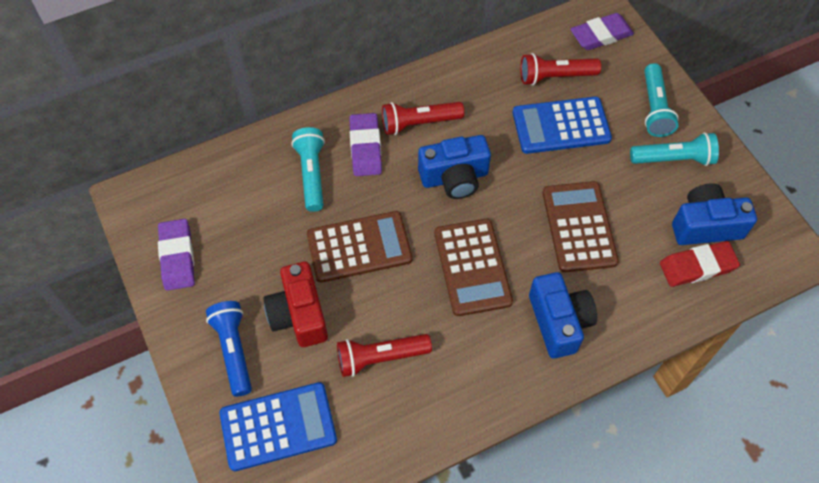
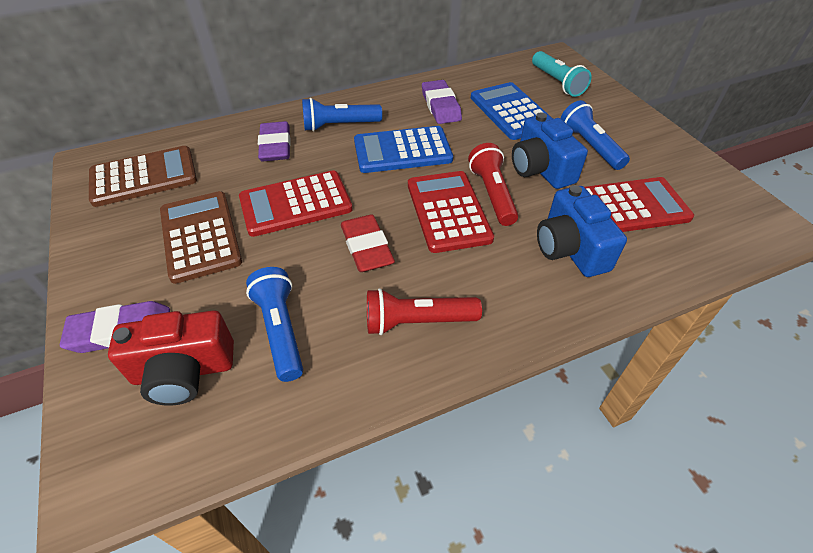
blue camera: 3 -> 2
blue flashlight: 1 -> 3
brown calculator: 3 -> 2
red calculator: 0 -> 3
red flashlight: 3 -> 2
turquoise flashlight: 3 -> 1

